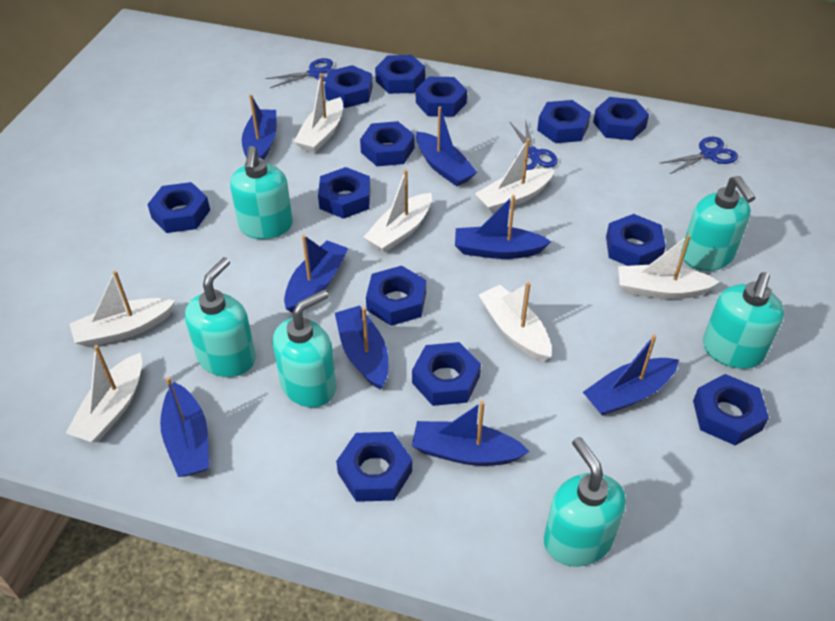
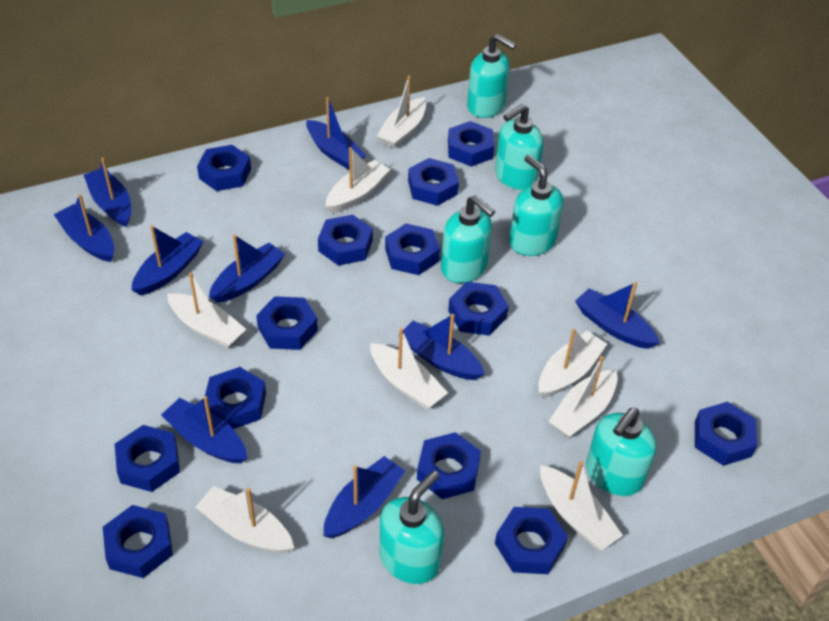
blue boat: 8 -> 9
blue scissors: 3 -> 0
white boat: 7 -> 8

